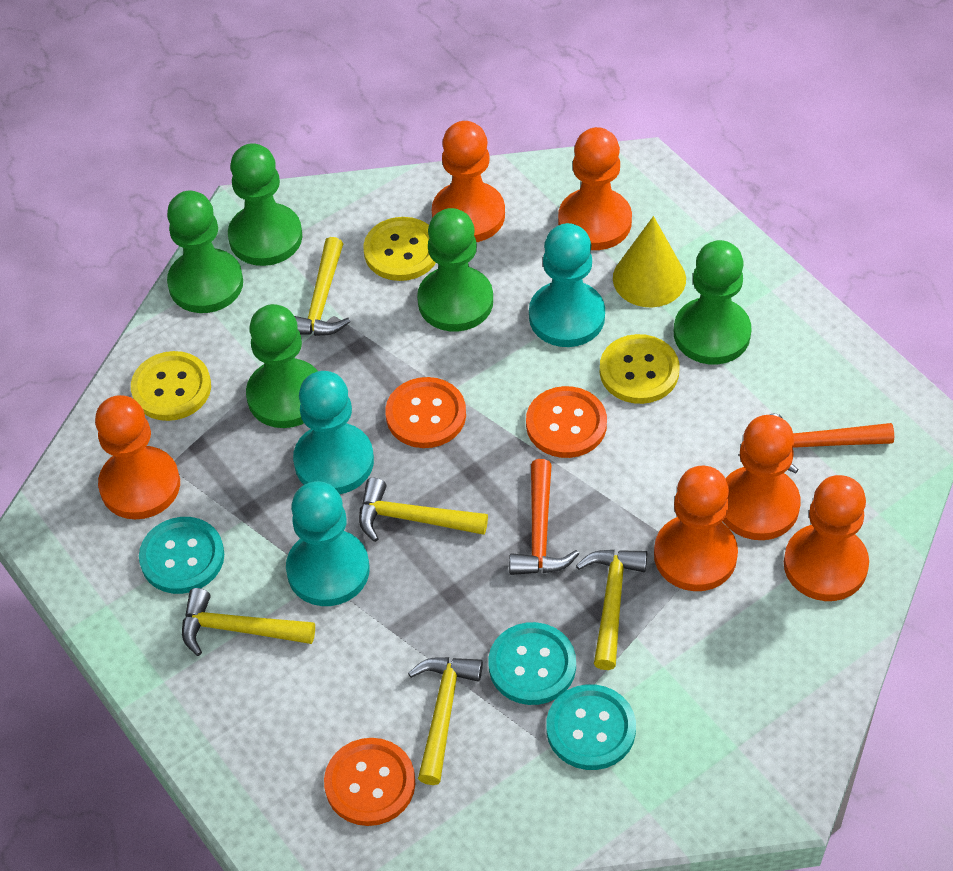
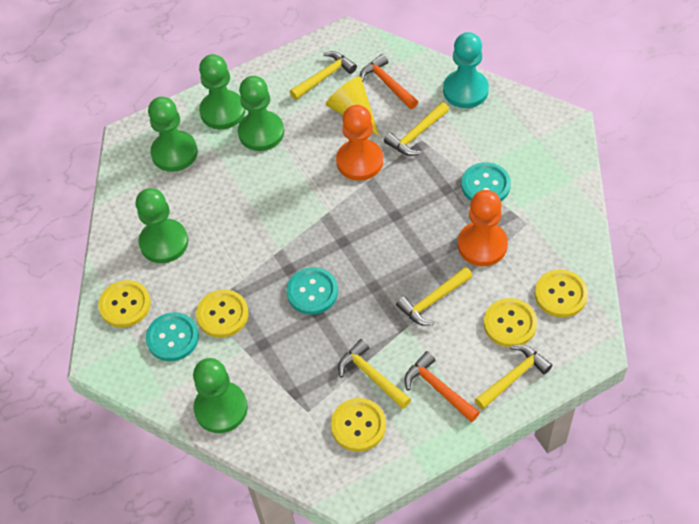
orange button: 3 -> 0
orange pawn: 6 -> 2
turquoise pawn: 3 -> 1
yellow button: 3 -> 5

